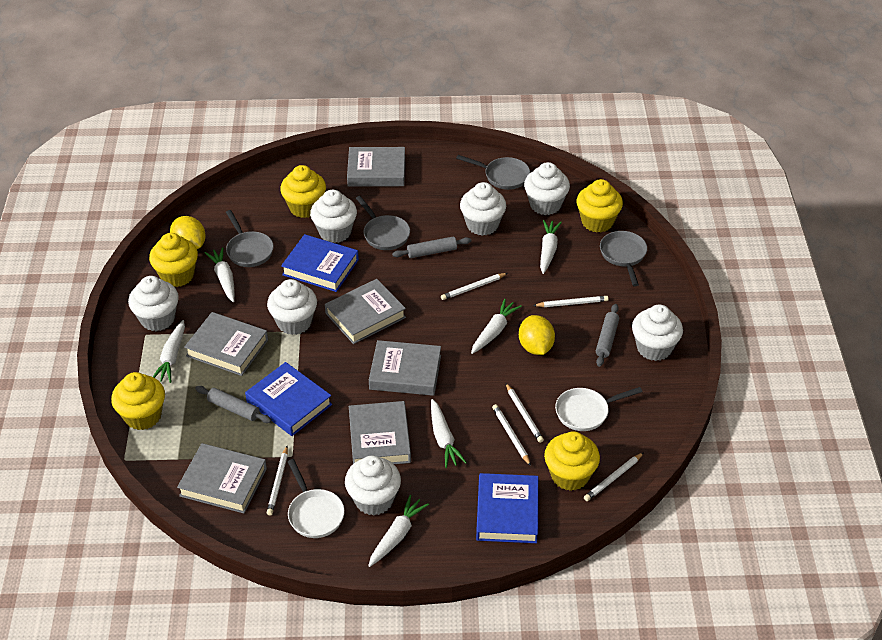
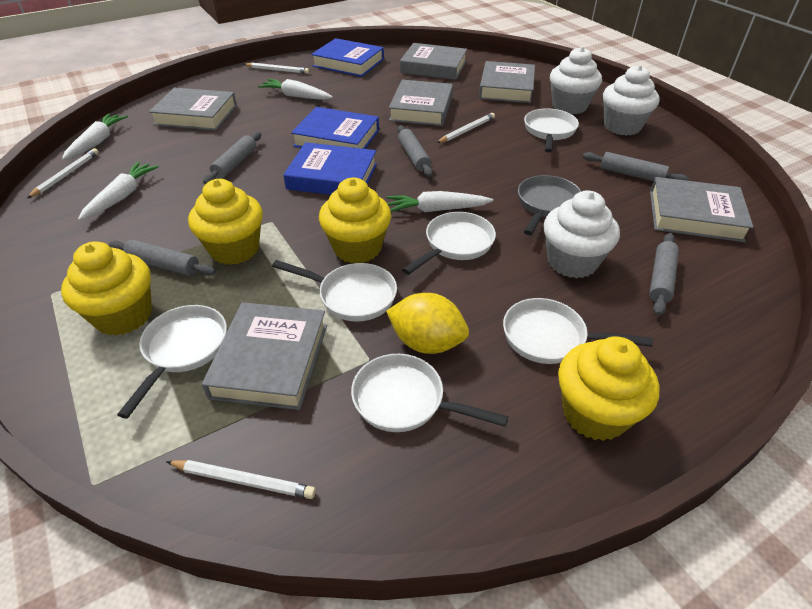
grey pan: 4 -> 1
grey rolling pin: 3 -> 5
white carrot: 6 -> 4
white cupcake: 7 -> 3
white pan: 2 -> 6
white pencil: 6 -> 4
yellow cupcake: 5 -> 4
yellow lemon: 2 -> 1

